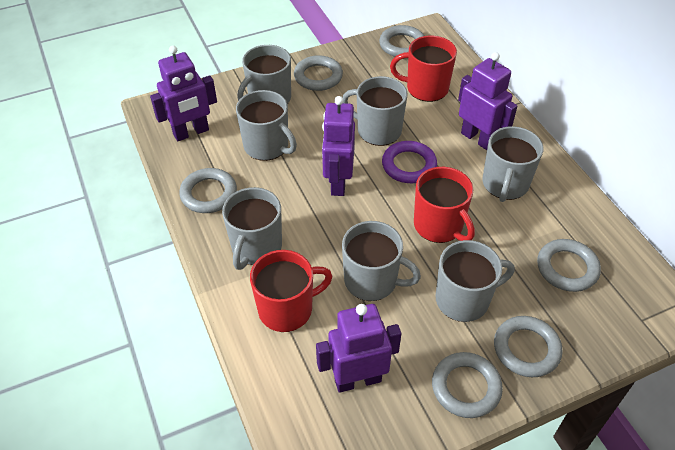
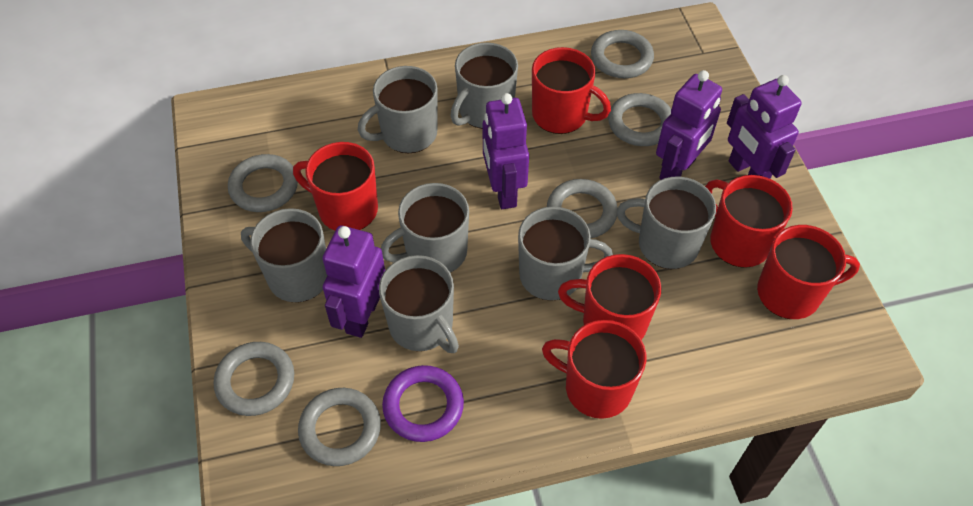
red mug: 3 -> 6

